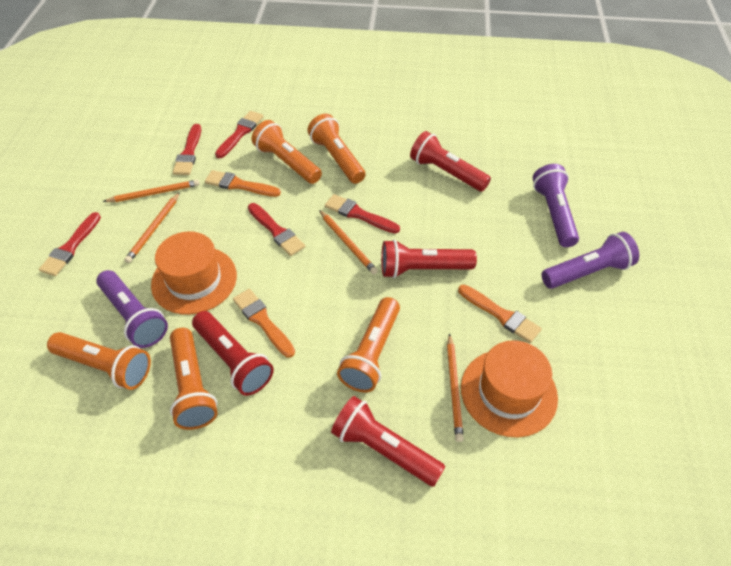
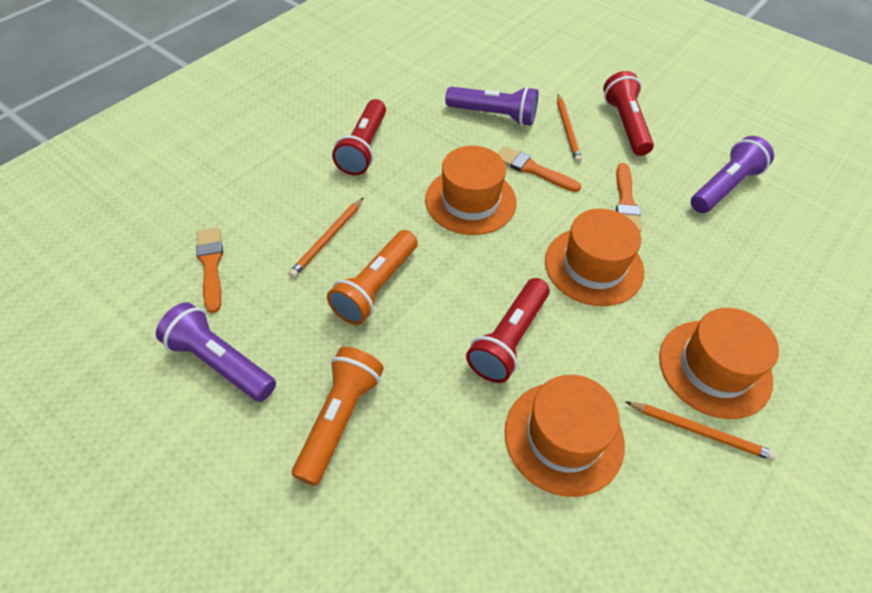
orange flashlight: 5 -> 2
orange hat: 2 -> 4
orange pencil: 4 -> 3
red brush: 5 -> 0
red flashlight: 4 -> 3

